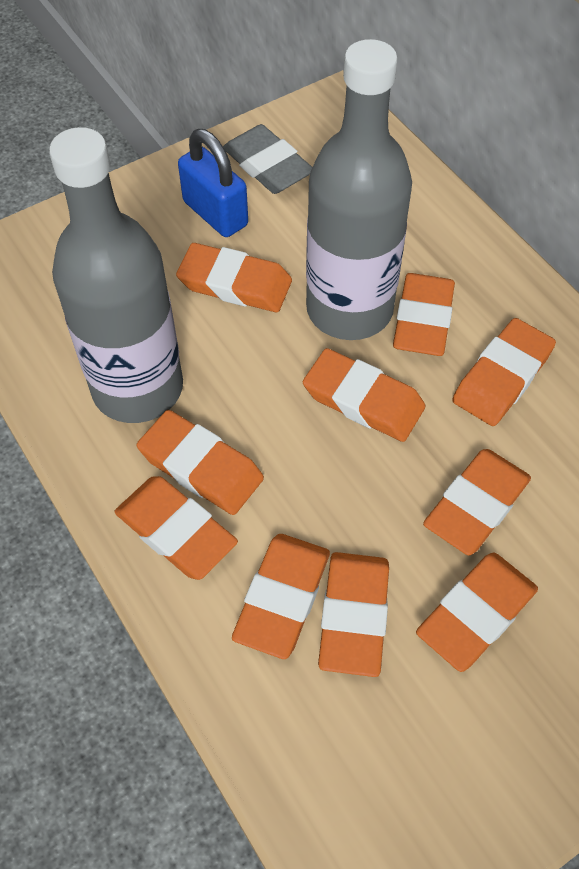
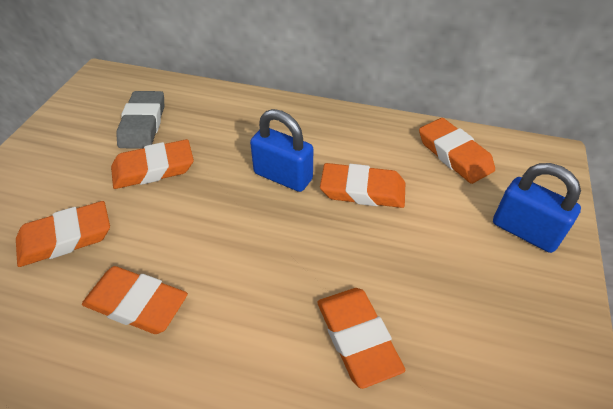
blue padlock: 1 -> 2
grey bottle: 2 -> 0
orange eraser: 10 -> 6

